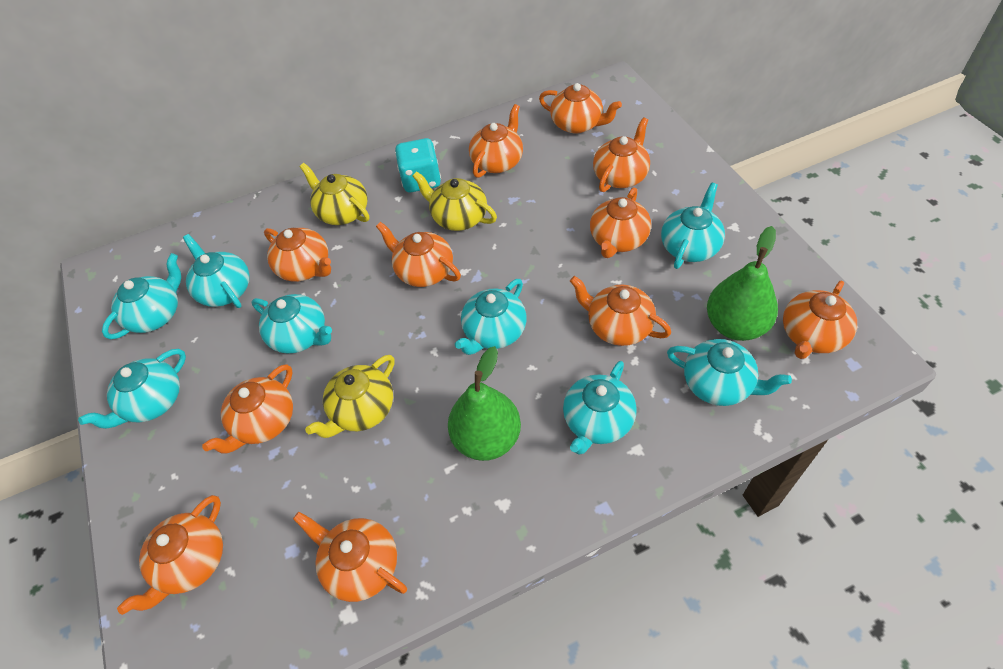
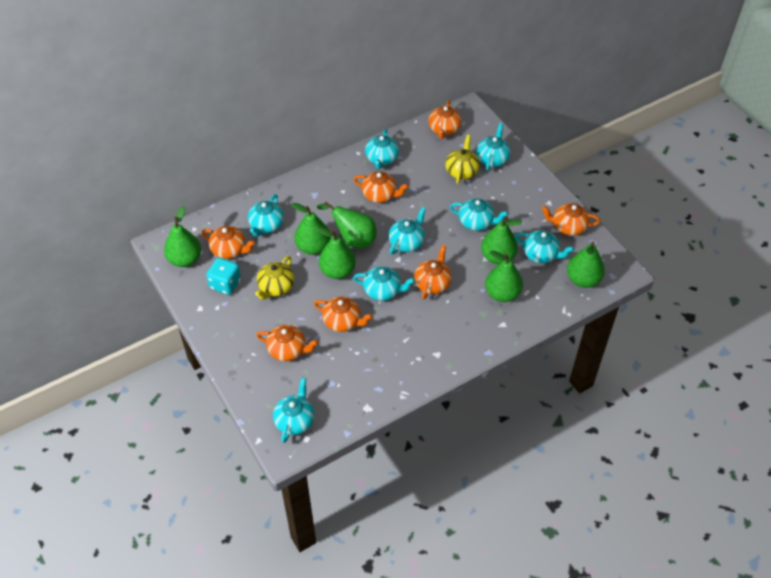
green pear: 2 -> 7
orange teapot: 11 -> 7
yellow teapot: 3 -> 2

